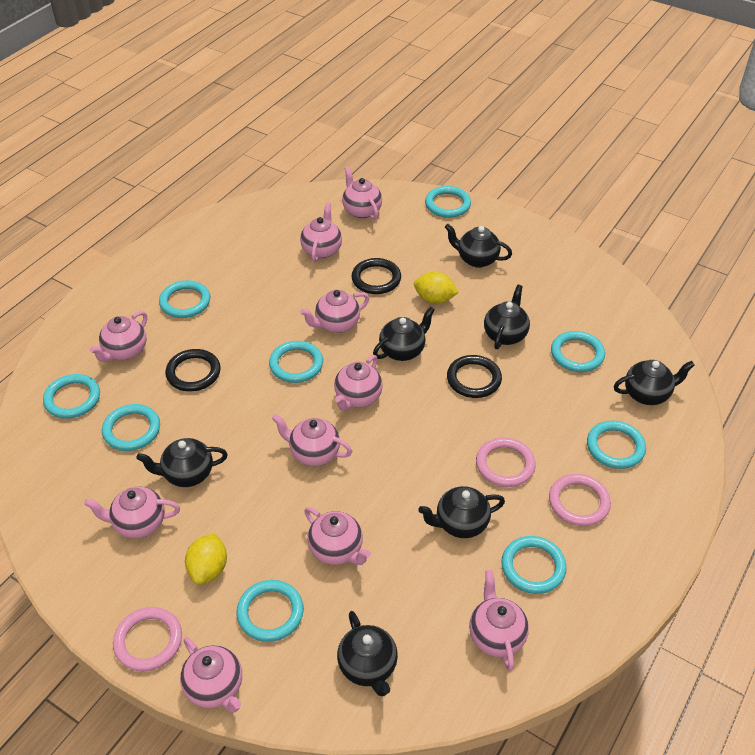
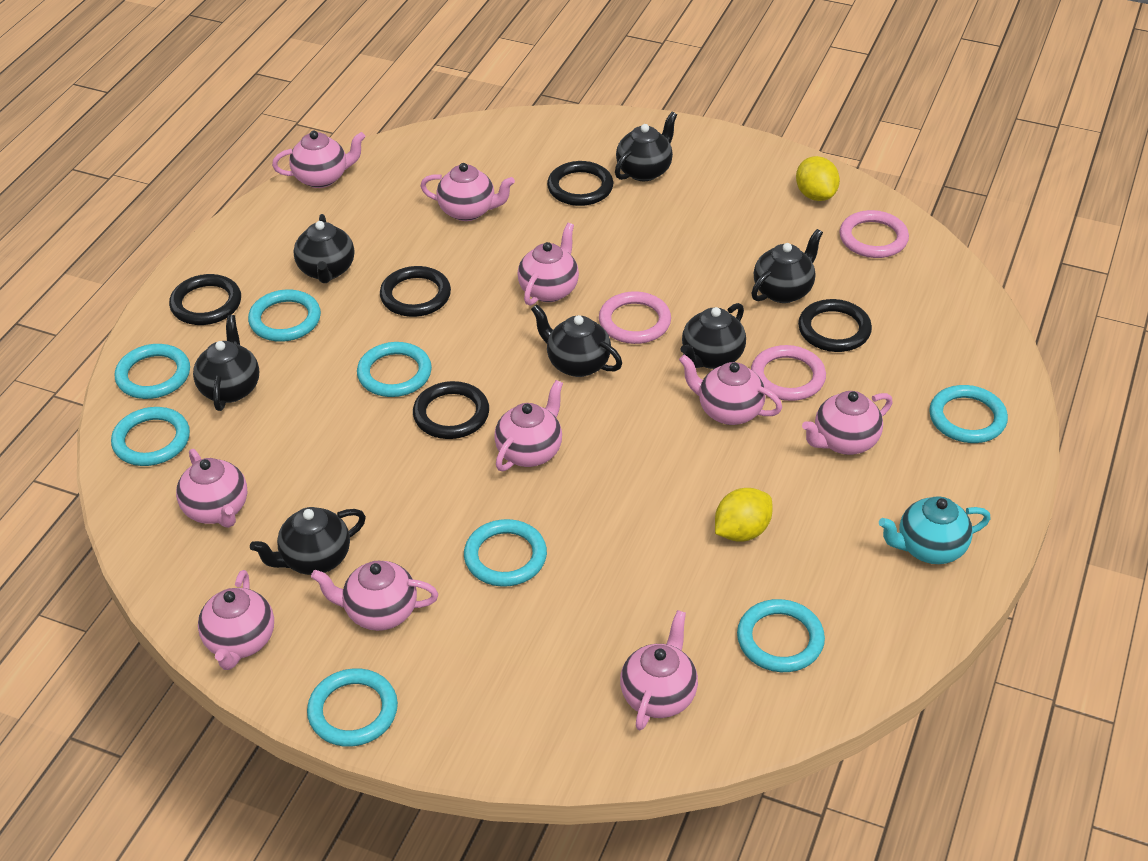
black ring: 3 -> 5
turquoise ring: 9 -> 8
turquoise teapot: 0 -> 1

